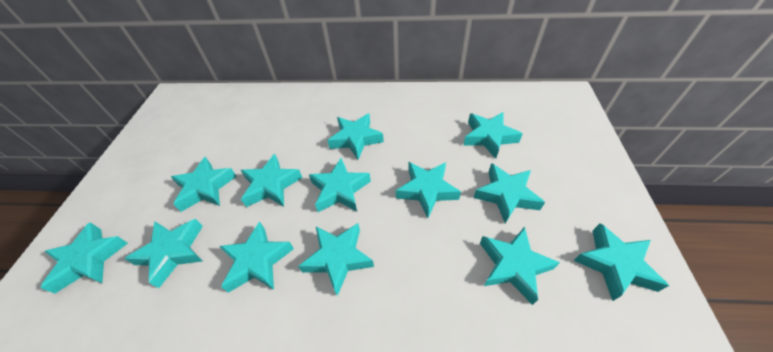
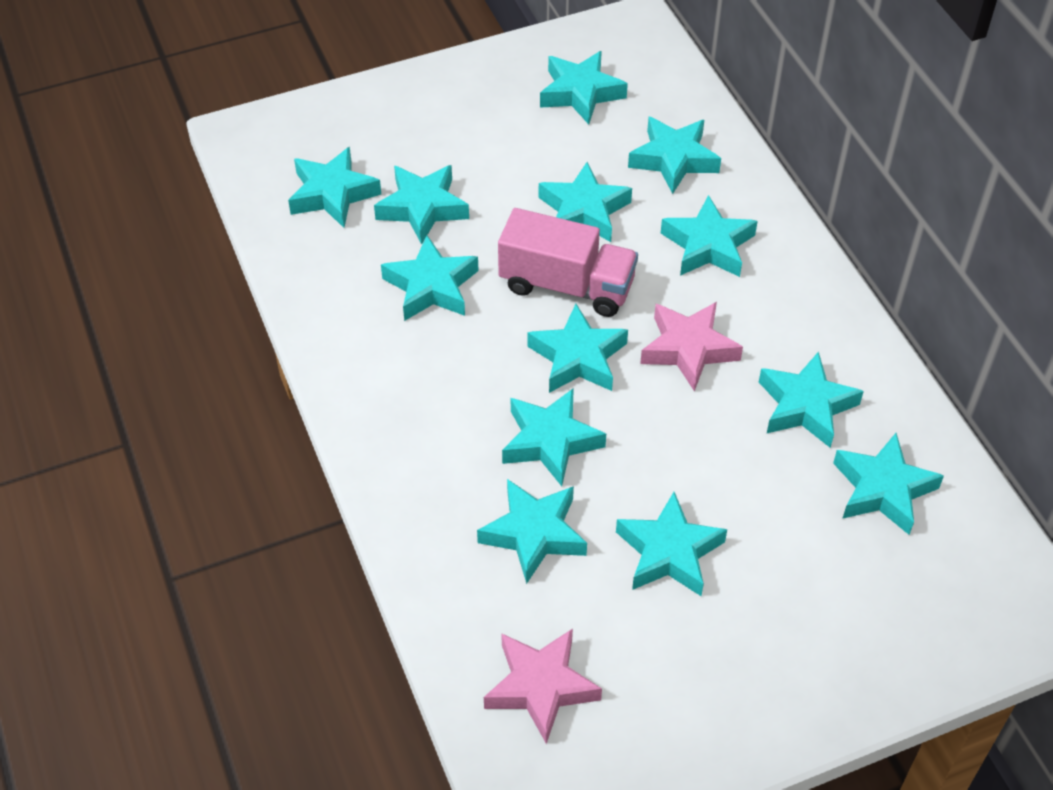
pink star: 0 -> 2
pink truck: 0 -> 1

